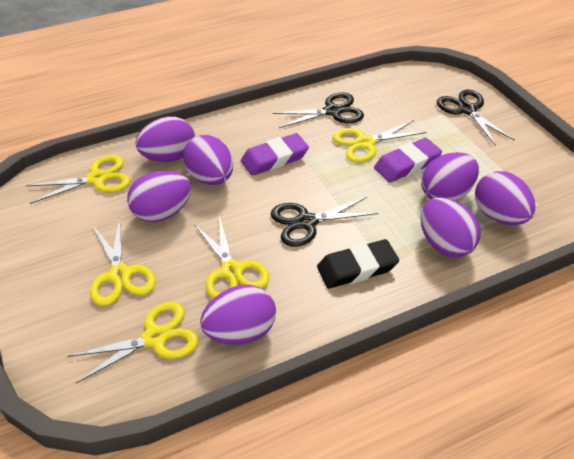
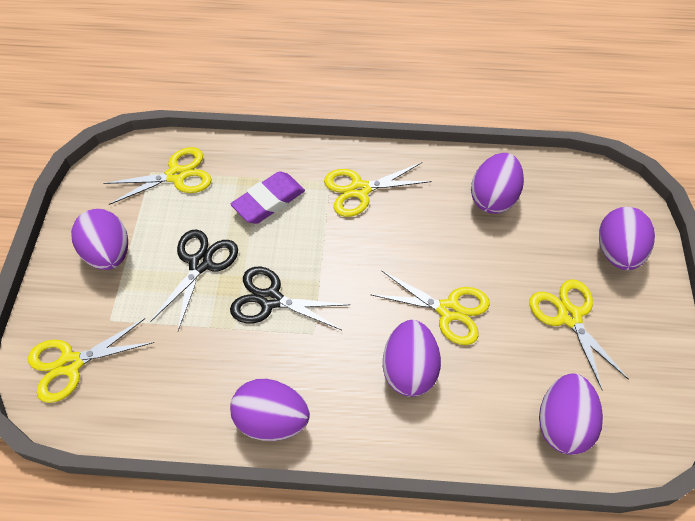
black eraser: 1 -> 0
black scissors: 3 -> 2
purple egg: 7 -> 6
purple eraser: 2 -> 1

